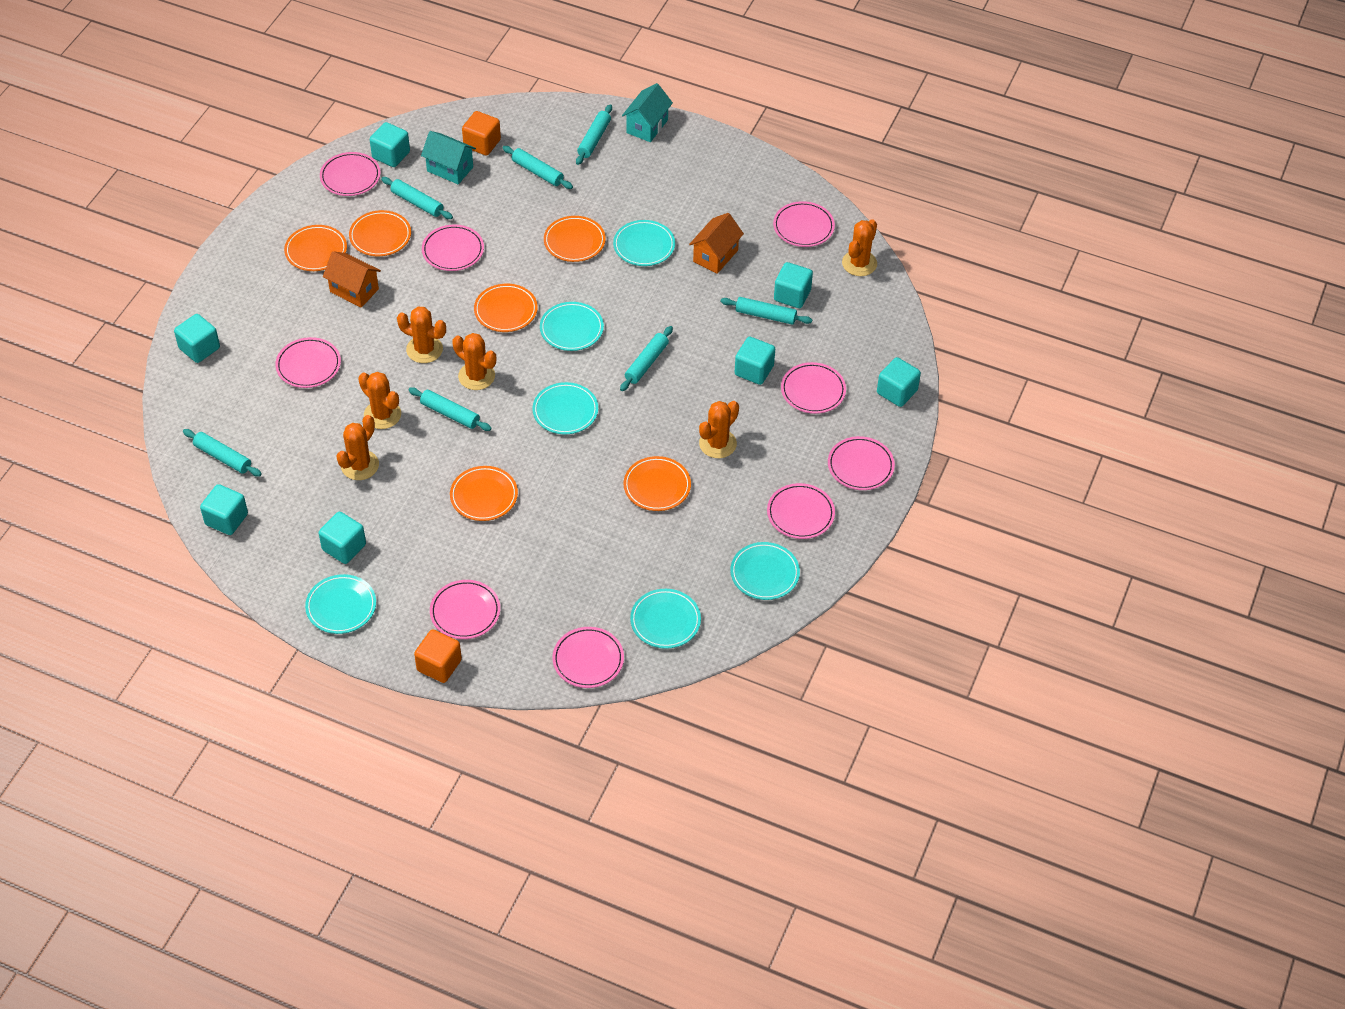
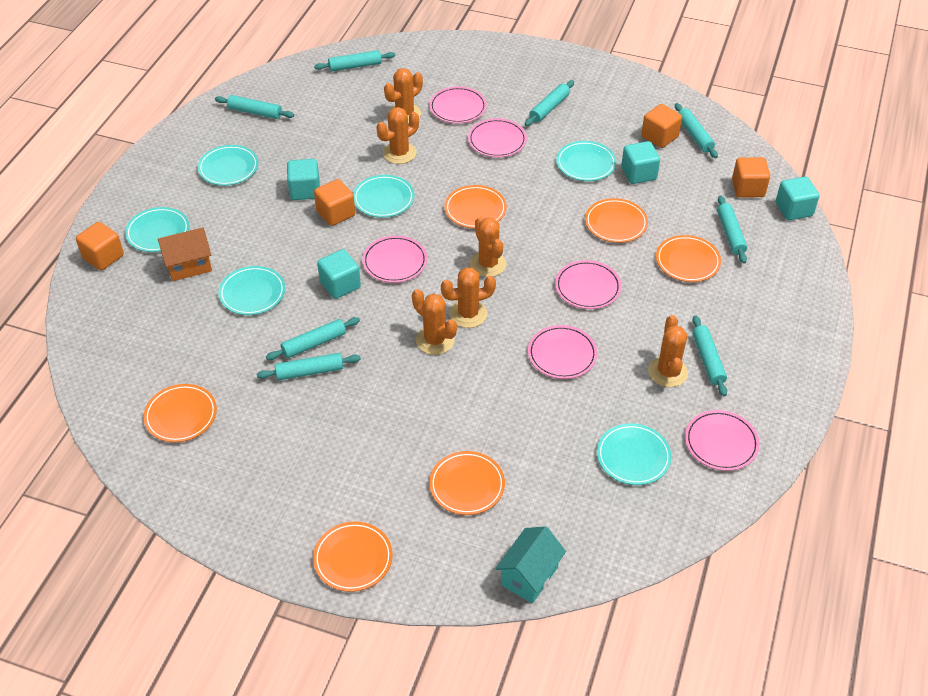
orange cube: 2 -> 4
orange house: 2 -> 1
pink plate: 9 -> 6
turquoise cube: 7 -> 4
turquoise house: 2 -> 1
turquoise rolling pin: 7 -> 8

